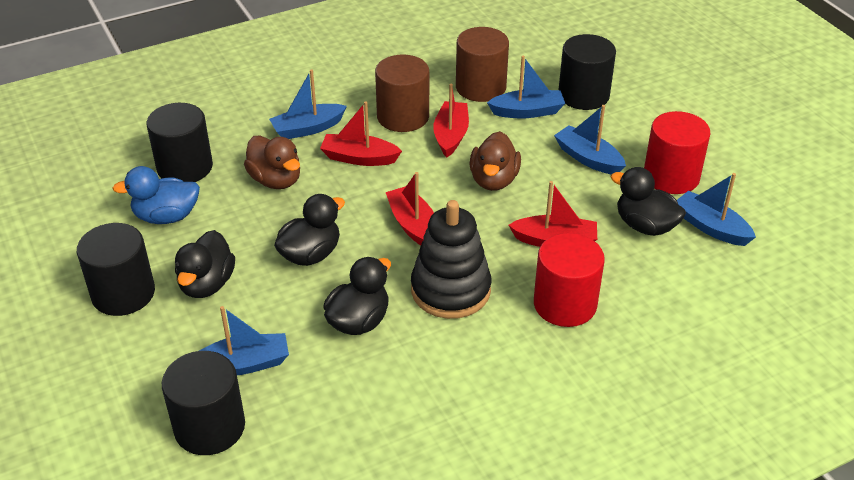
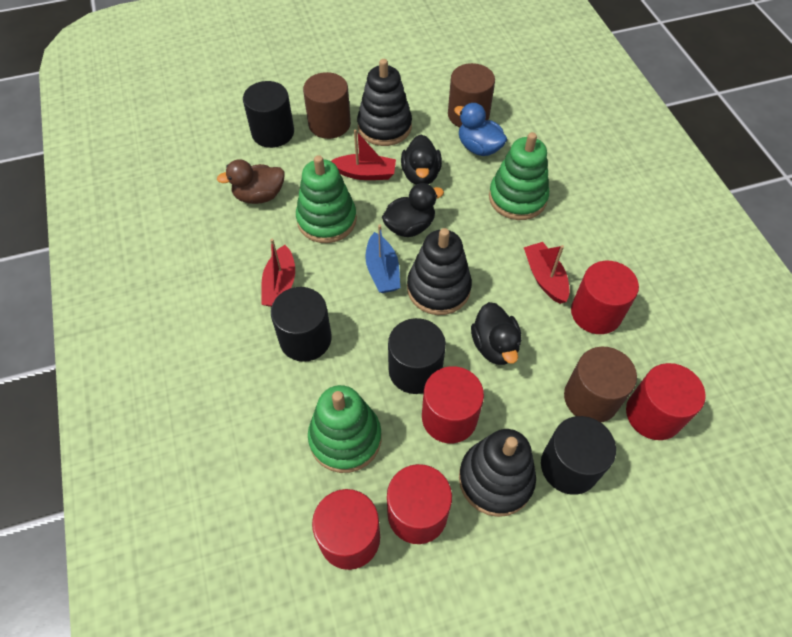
black duck: 4 -> 3
black stacking toy: 1 -> 3
blue boat: 5 -> 1
brown cylinder: 2 -> 3
brown duck: 2 -> 1
green stacking toy: 0 -> 3
red boat: 4 -> 3
red cylinder: 2 -> 5

